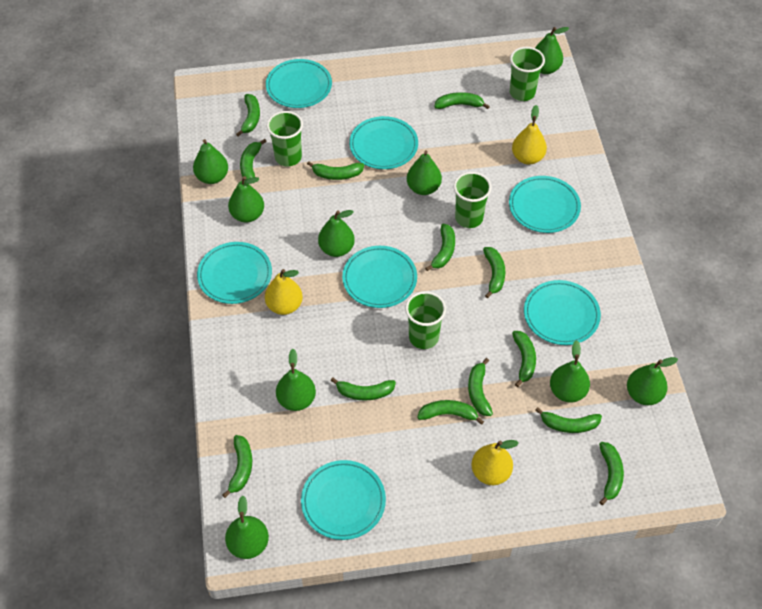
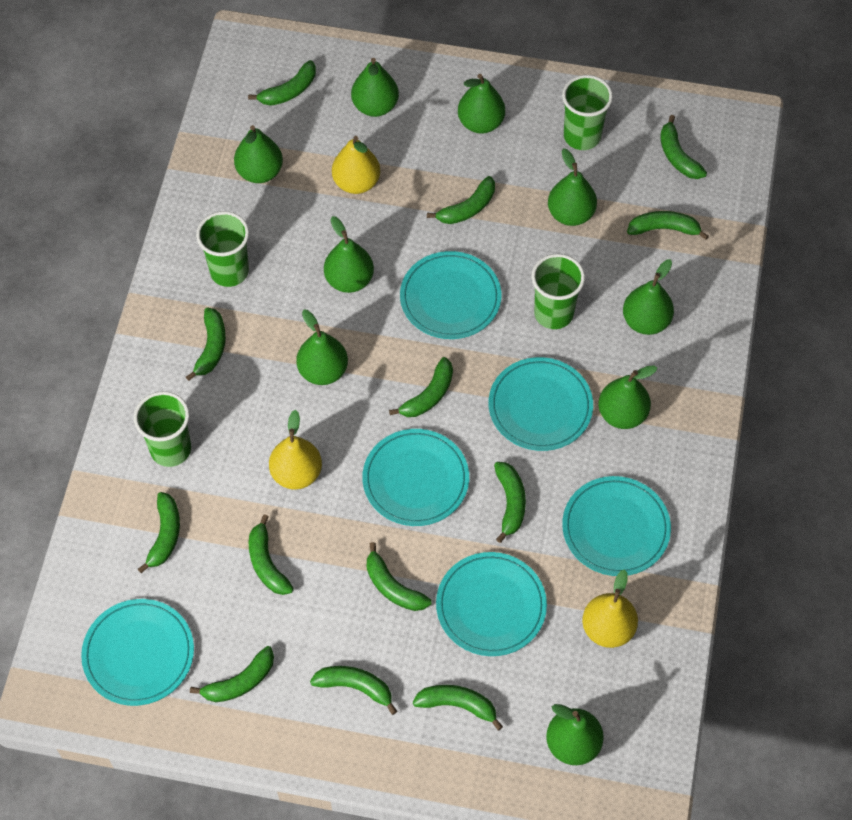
turquoise plate: 7 -> 6

